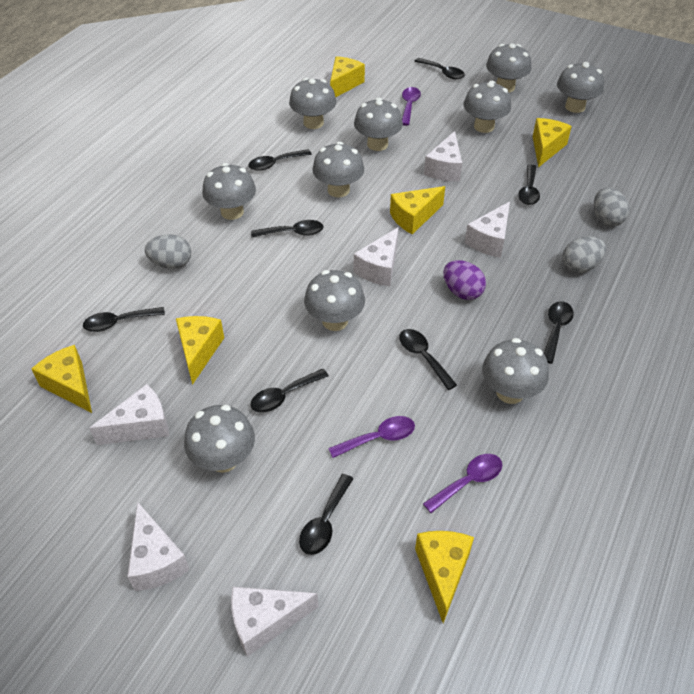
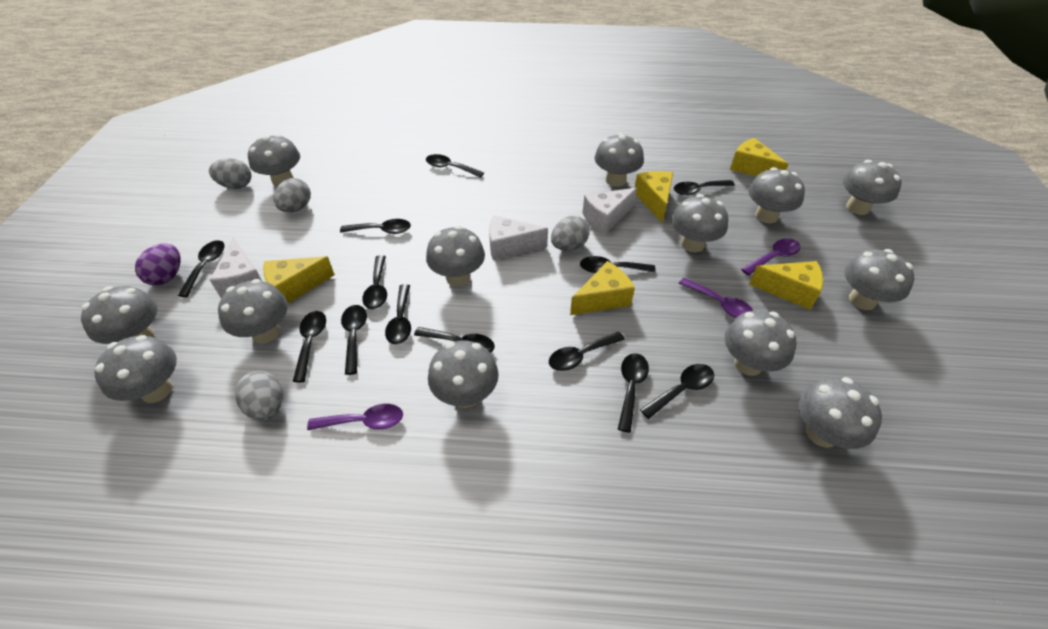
black spoon: 9 -> 13
grey egg: 3 -> 4
grey mushroom: 10 -> 13
white cheese: 6 -> 3
yellow cheese: 6 -> 5

